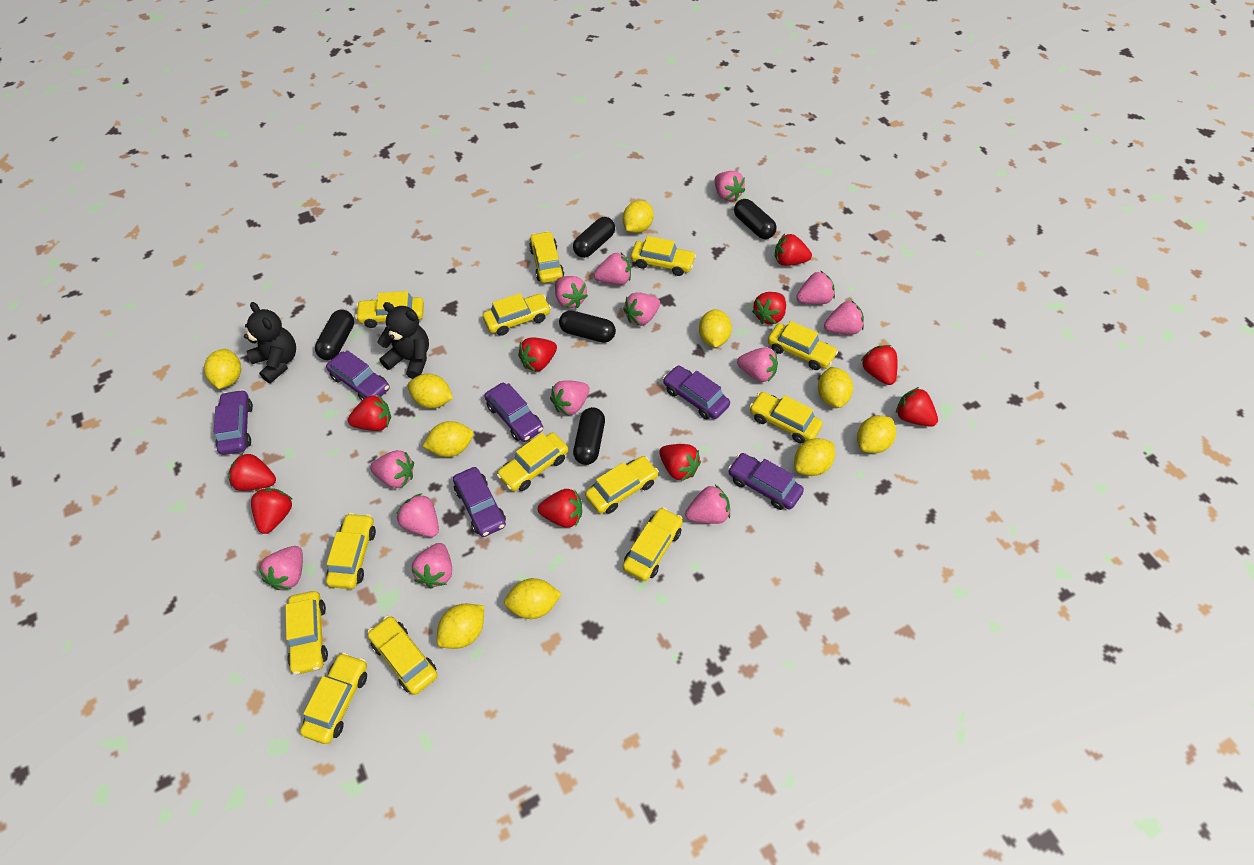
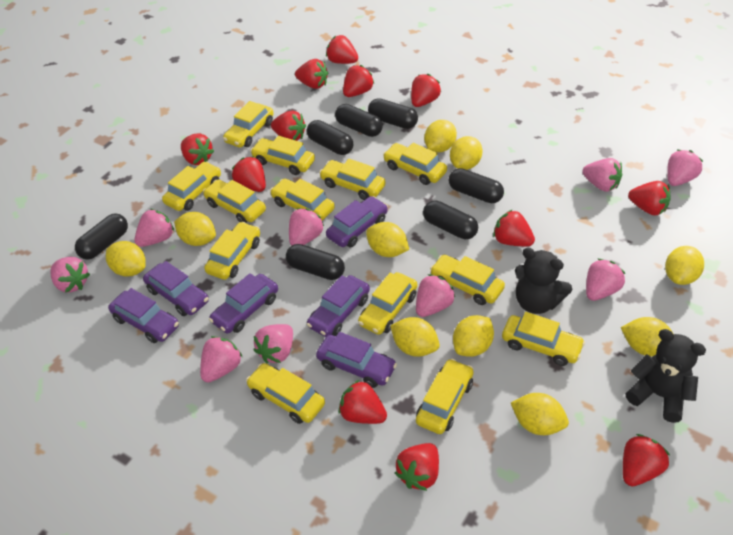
black capsule: 5 -> 7
pink strawberry: 13 -> 9
red strawberry: 10 -> 12

